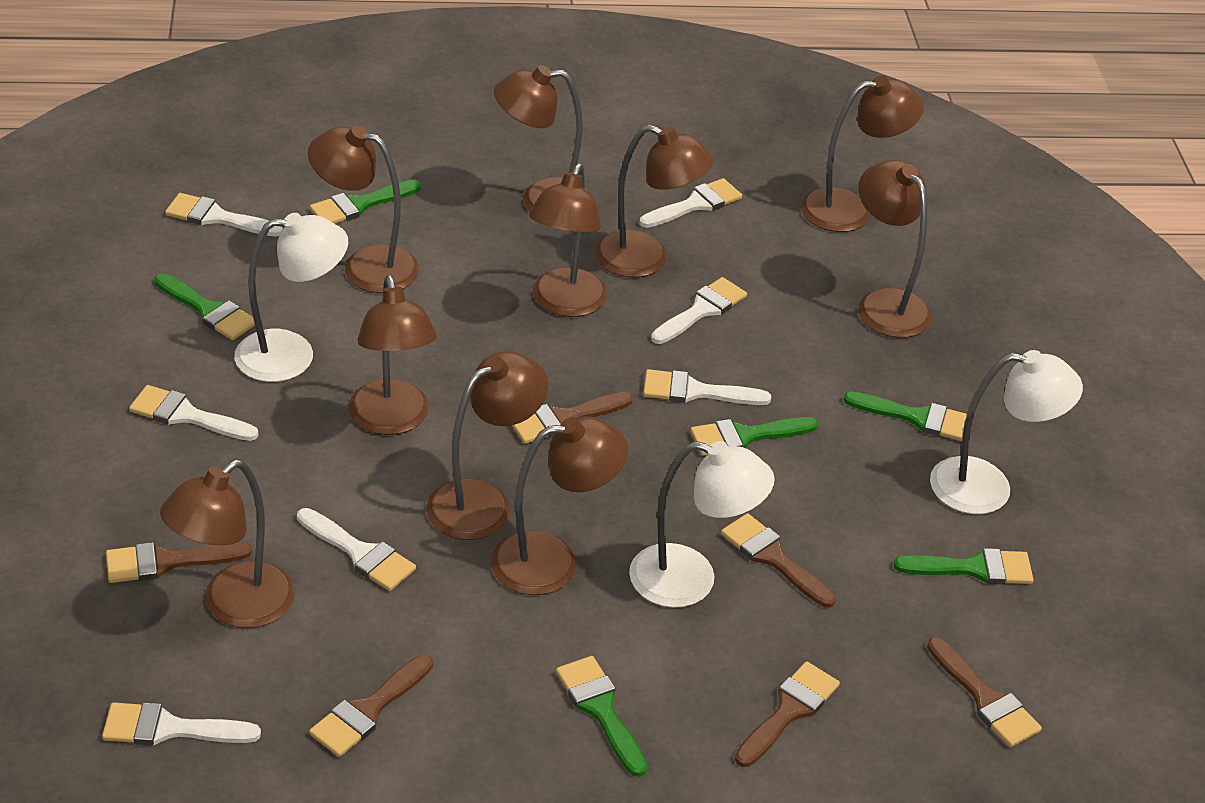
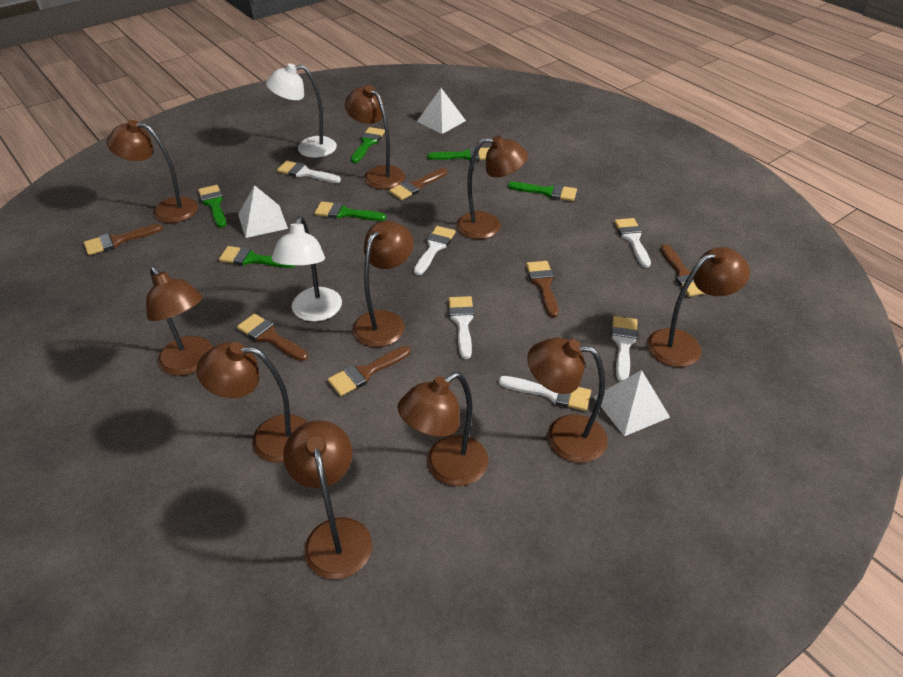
white brush: 7 -> 6
white lamp: 3 -> 2
white pyramid: 0 -> 3

